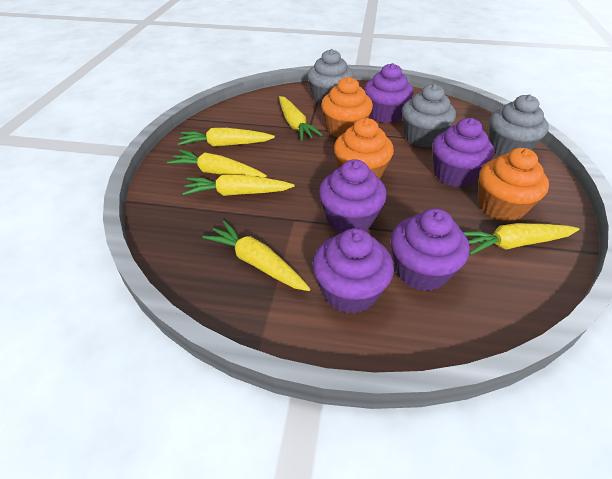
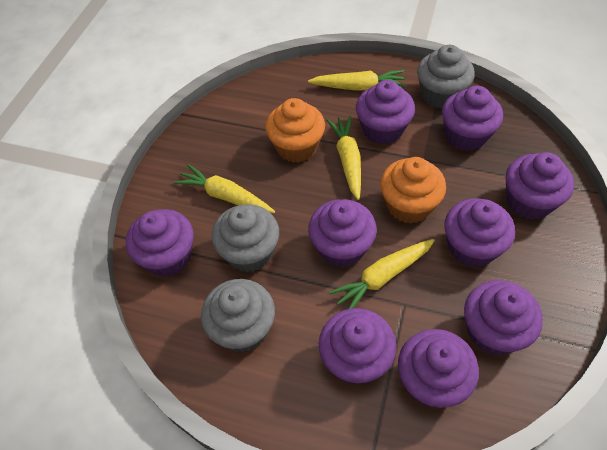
orange cupcake: 3 -> 2
purple cupcake: 5 -> 9
yellow carrot: 6 -> 4

